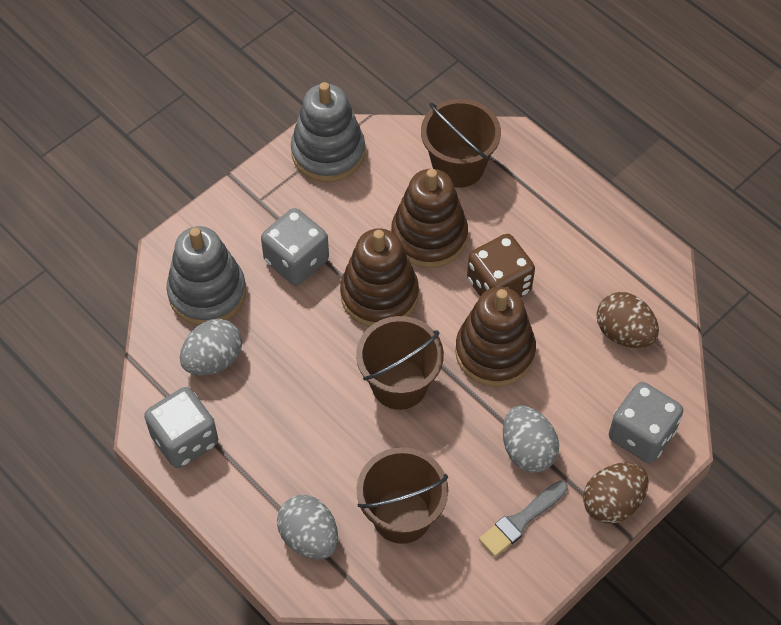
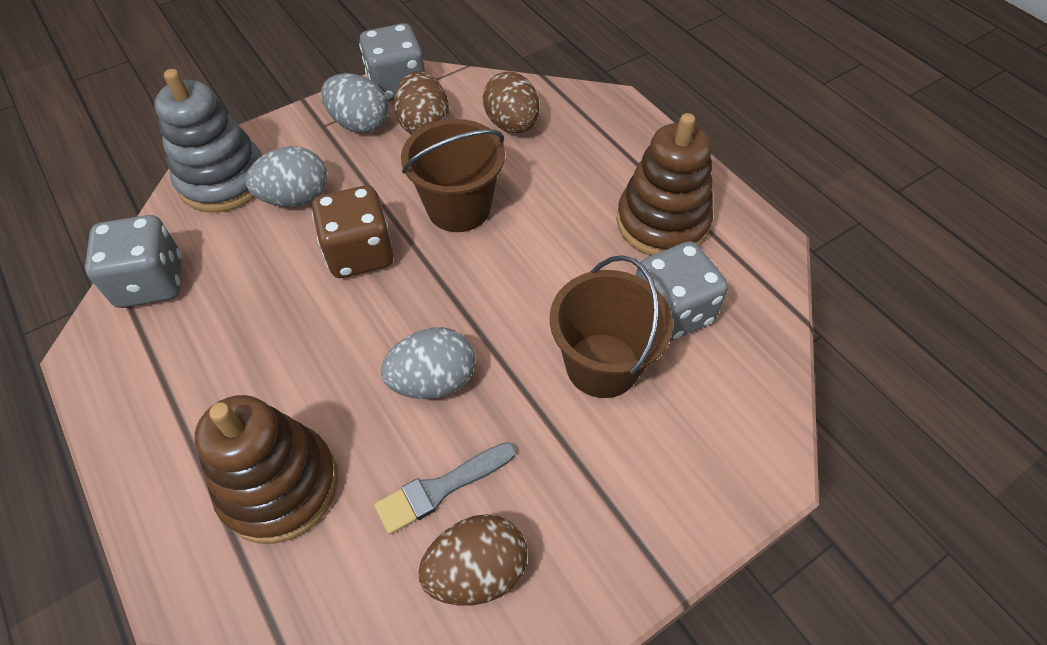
brown bucket: 3 -> 2
brown egg: 2 -> 3
brown stacking toy: 3 -> 2
grey stacking toy: 2 -> 1

